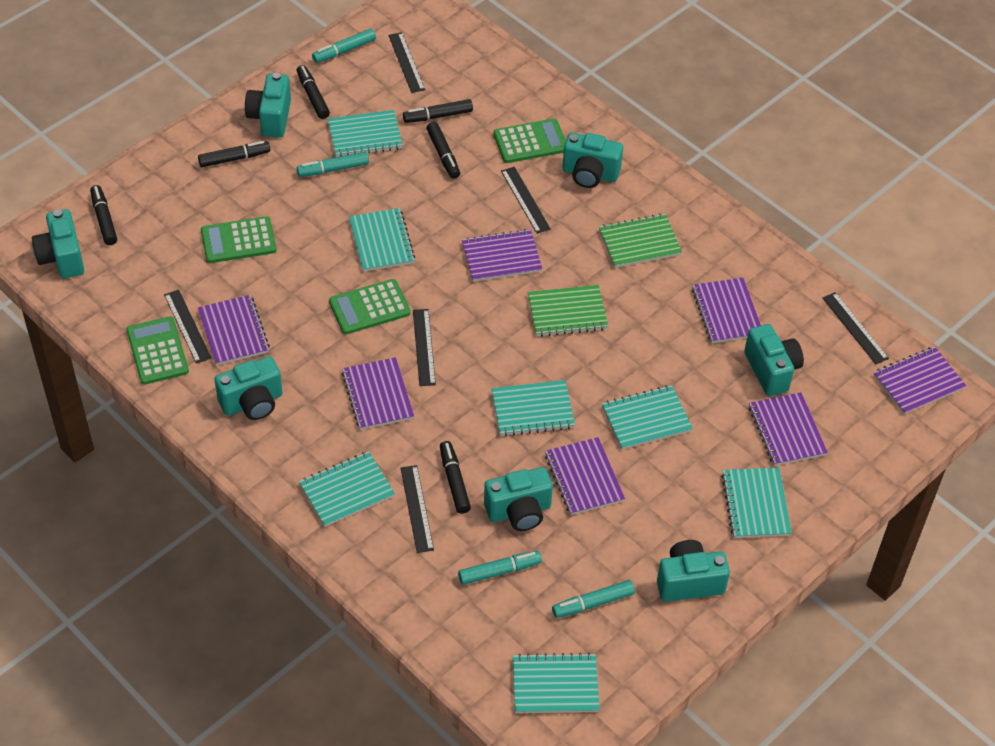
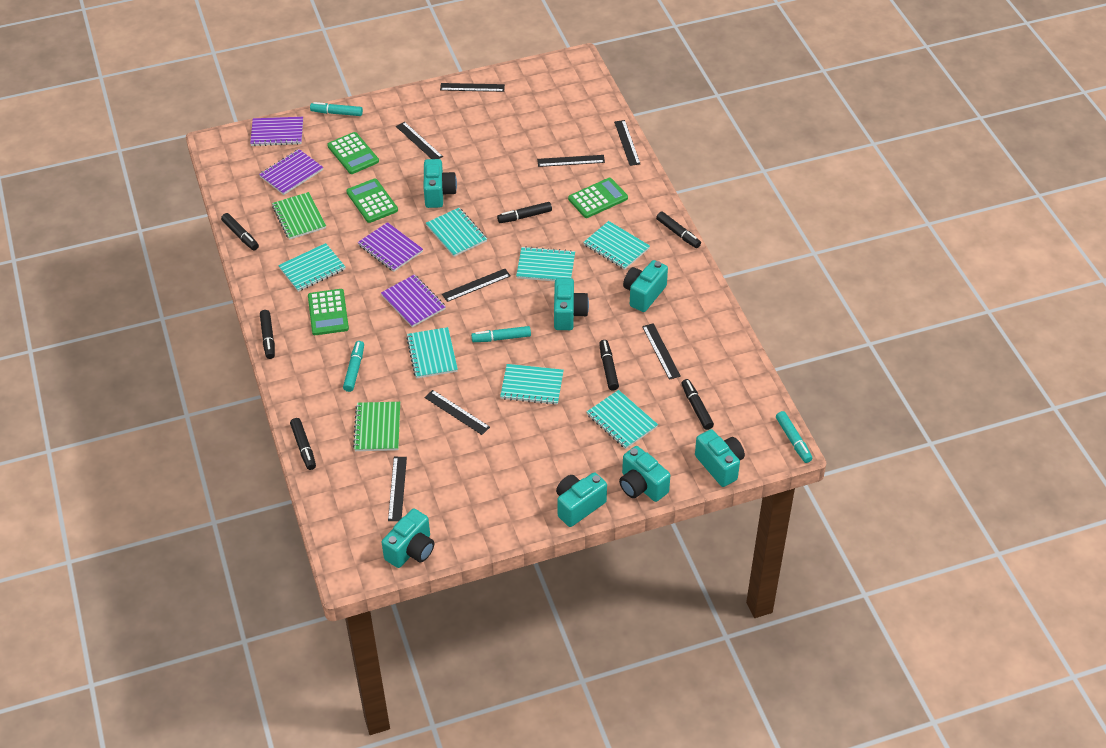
black marker: 6 -> 7
black ruler: 6 -> 8
purple notebook: 7 -> 4

